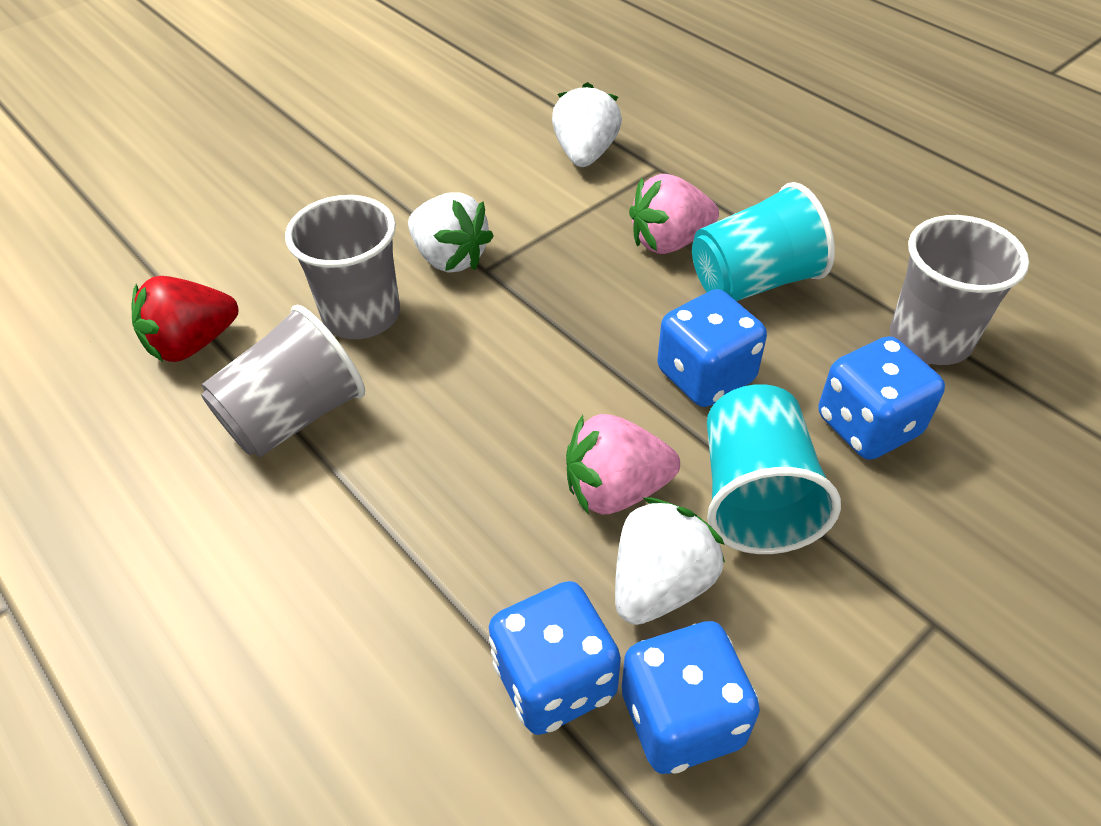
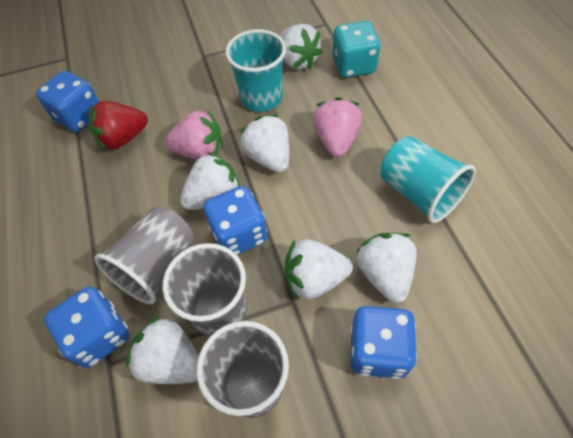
turquoise dice: 0 -> 1
white strawberry: 3 -> 6

